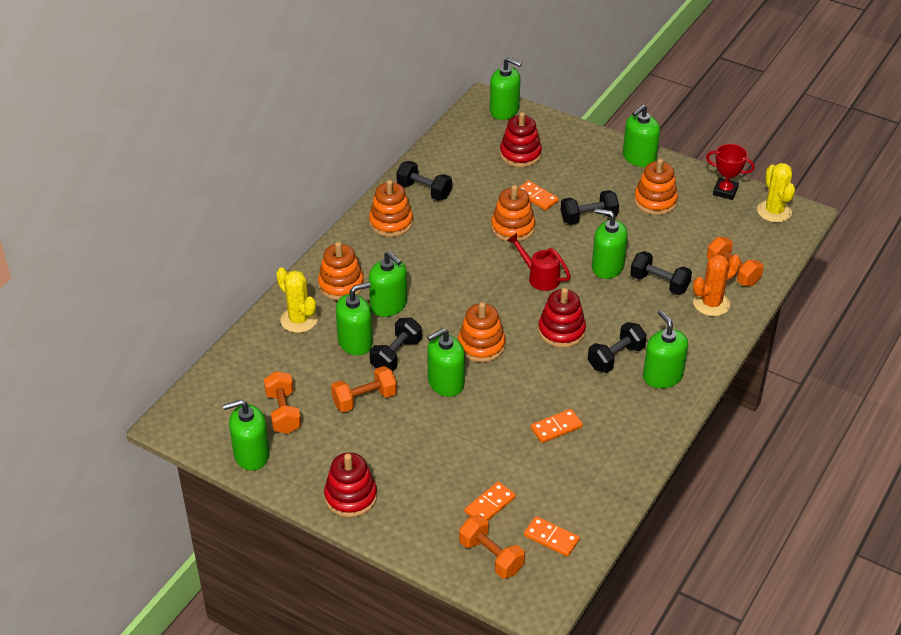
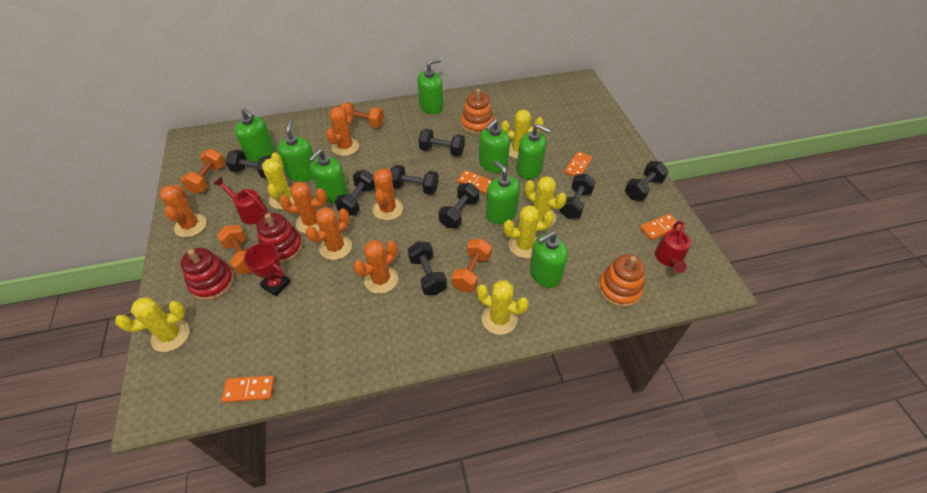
black dumbbell: 5 -> 8
orange cactus: 1 -> 6
orange stacking toy: 5 -> 2
red stacking toy: 3 -> 2
red watering can: 1 -> 2
yellow cactus: 2 -> 6

